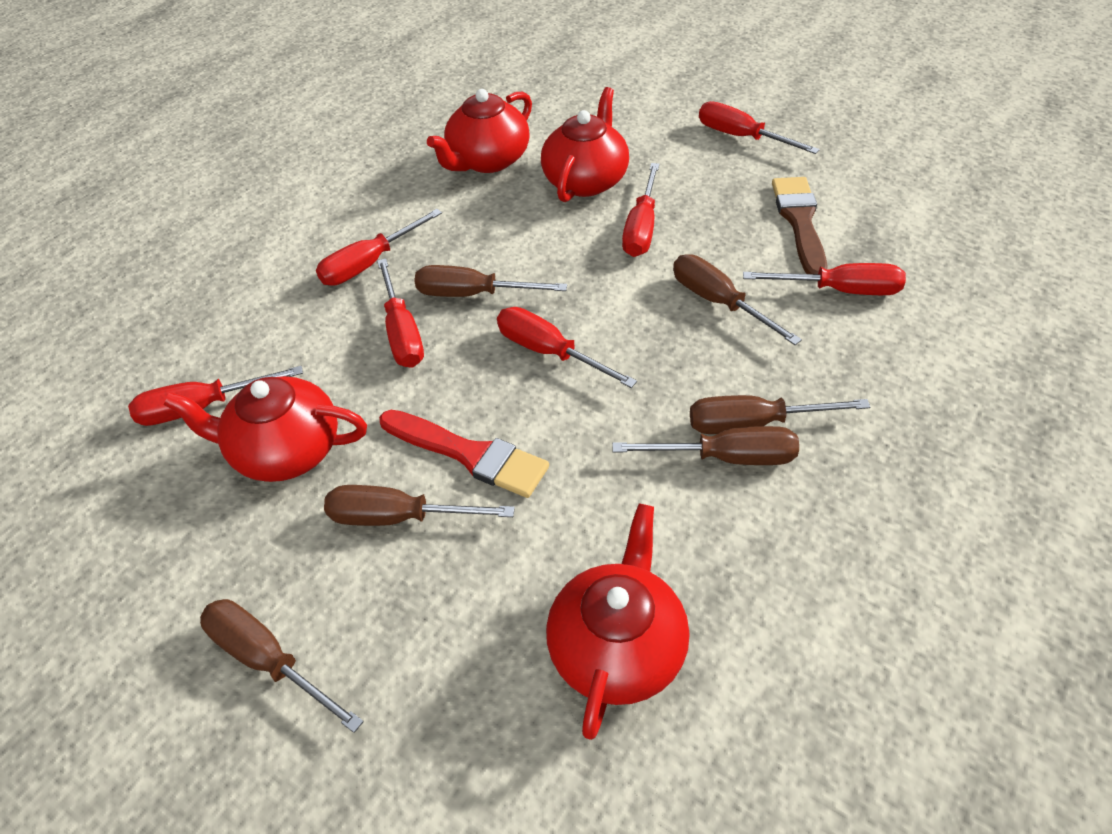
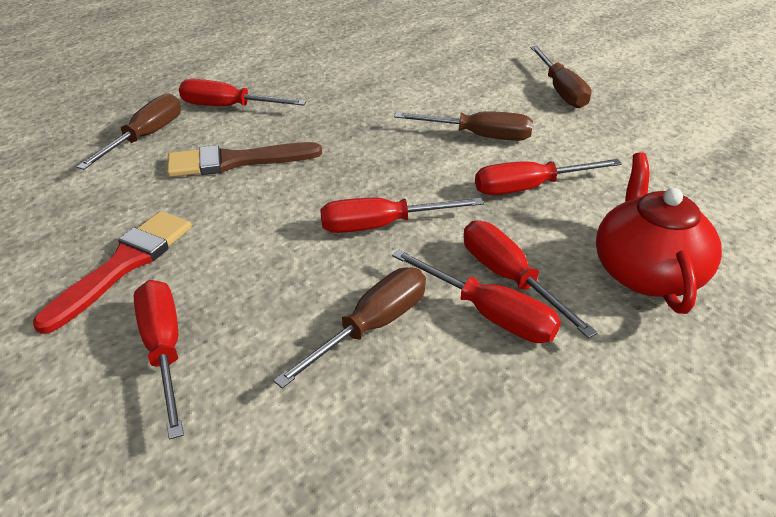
brown screwdriver: 6 -> 4
red screwdriver: 7 -> 6
red teapot: 4 -> 1

